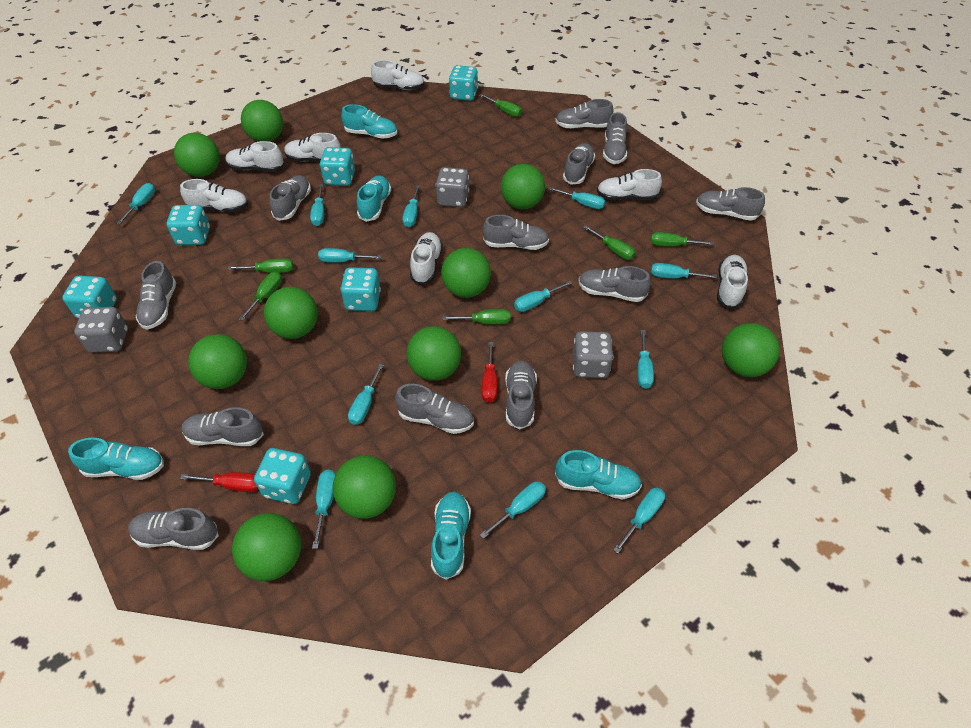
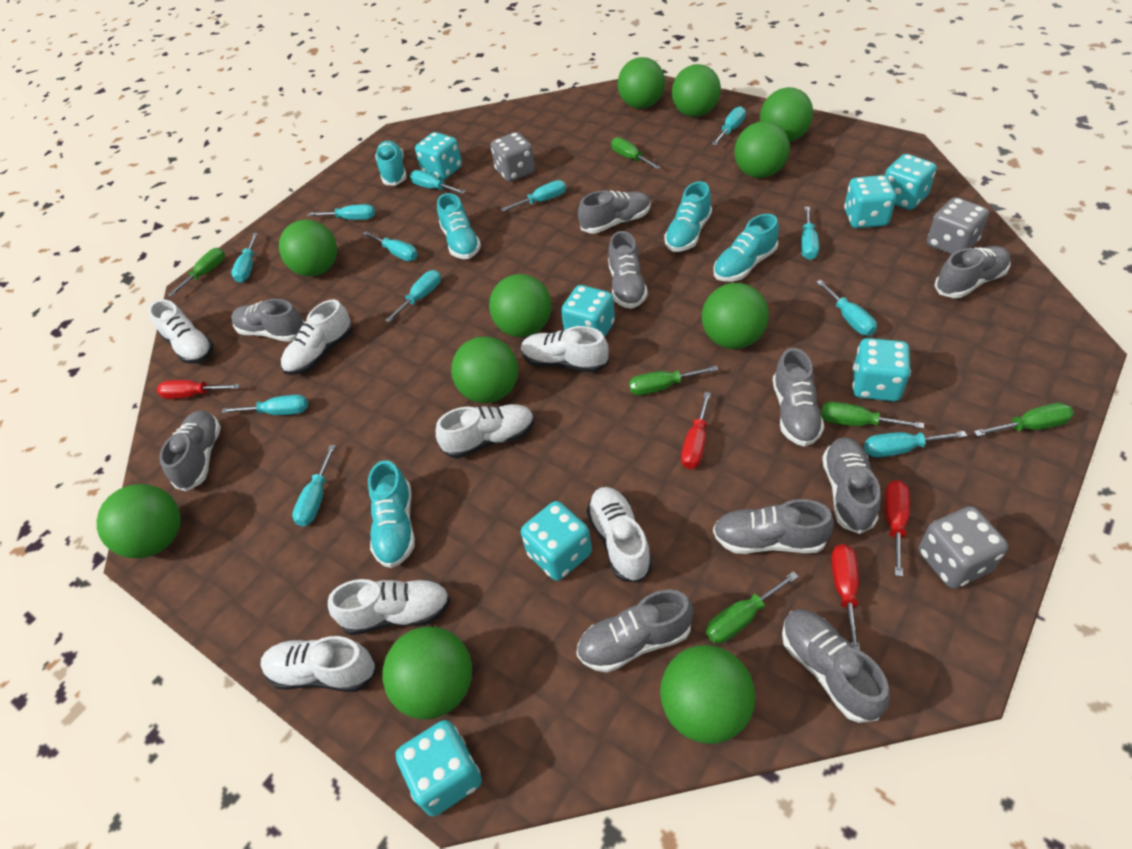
green ball: 10 -> 11
grey shoe: 12 -> 10
red screwdriver: 2 -> 4
turquoise dice: 6 -> 7

